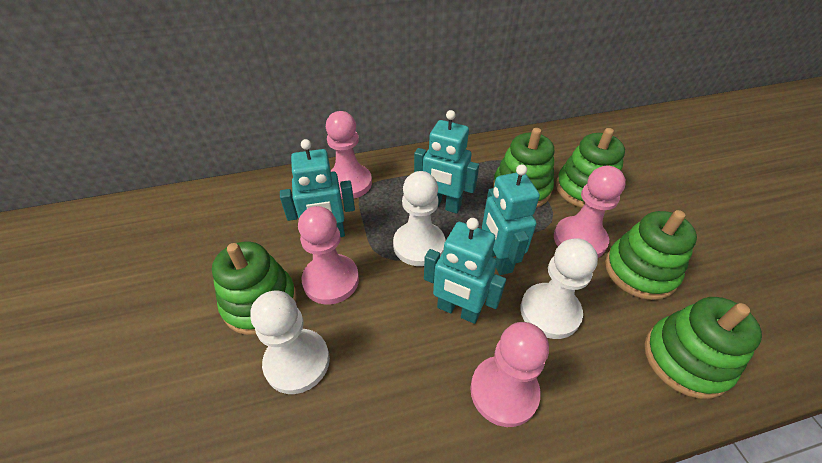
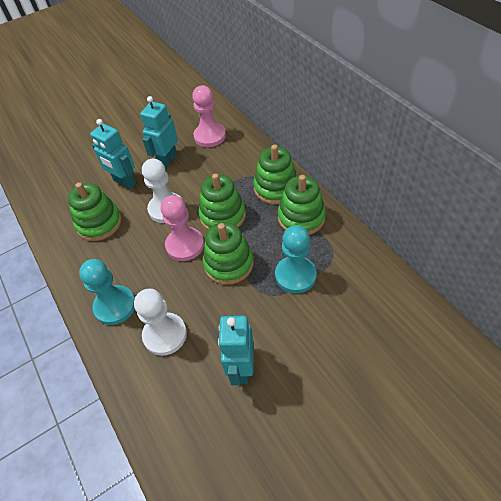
pink pawn: 4 -> 2
turquoise pawn: 0 -> 2
turquoise robot: 4 -> 3
white pawn: 3 -> 2

